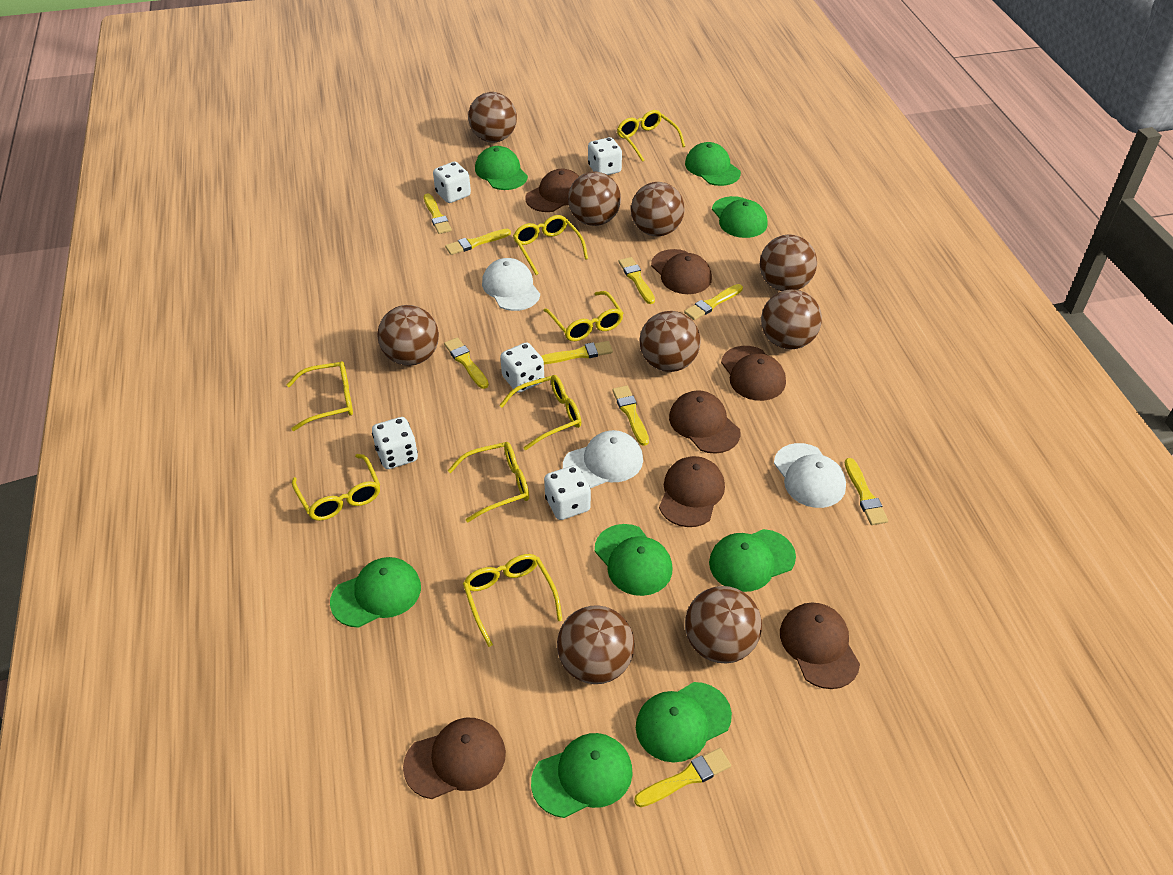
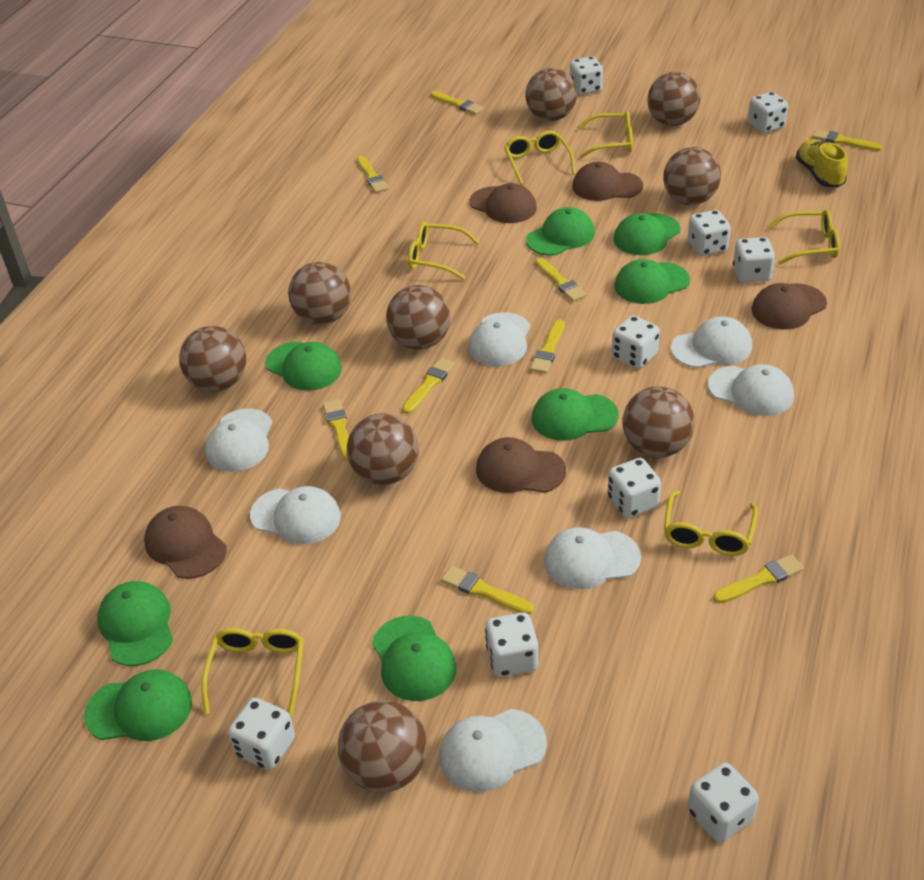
brown cap: 7 -> 5
white cap: 3 -> 7
white dice: 5 -> 9
yellow glasses: 8 -> 6
yellow shoe: 0 -> 1

